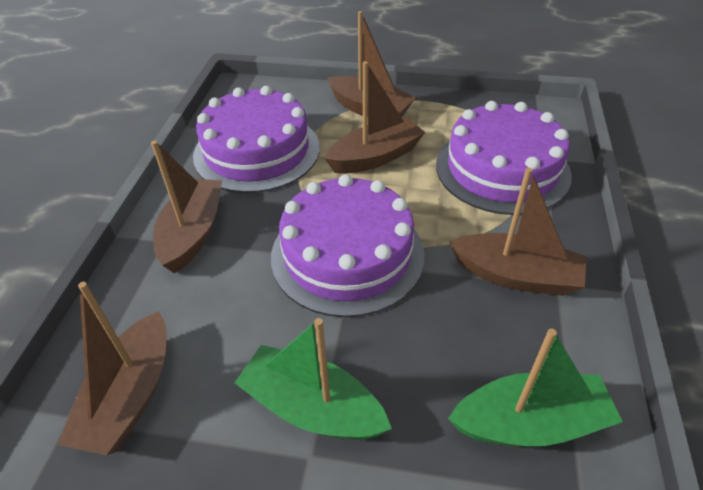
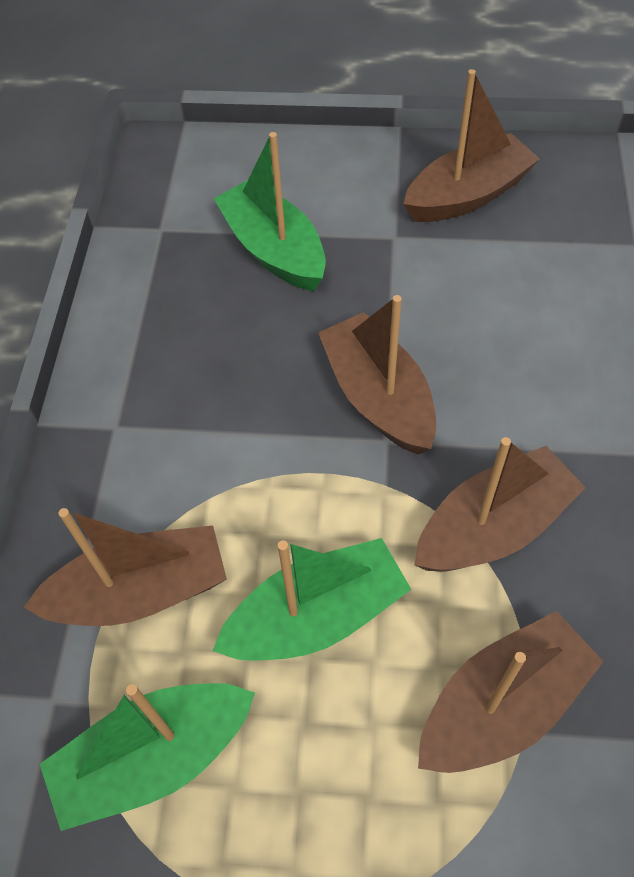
green boat: 2 -> 3
purple cake: 3 -> 0

